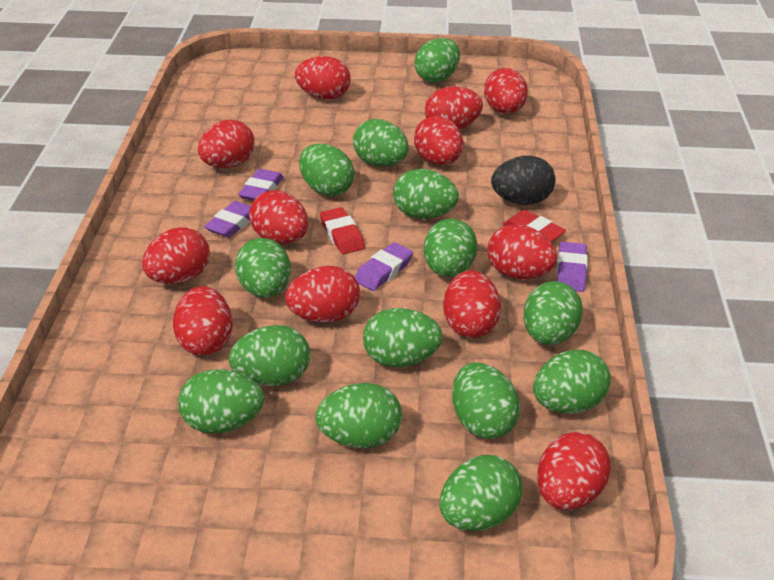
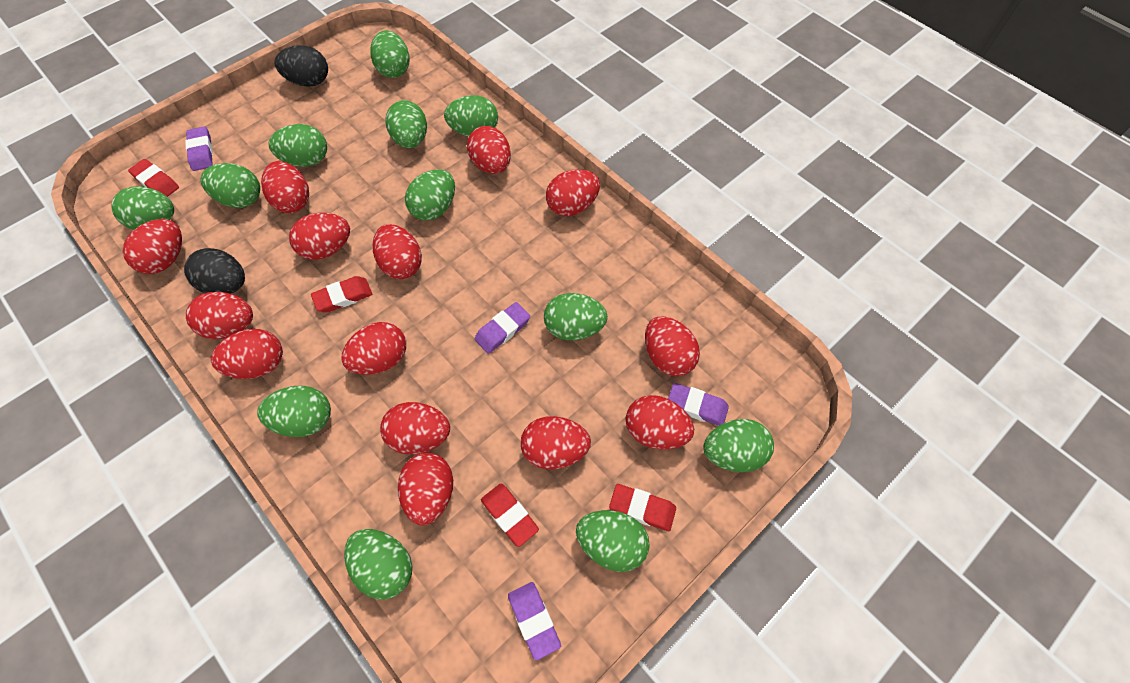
black egg: 1 -> 2
green egg: 14 -> 12
red egg: 12 -> 14
red eraser: 2 -> 4

